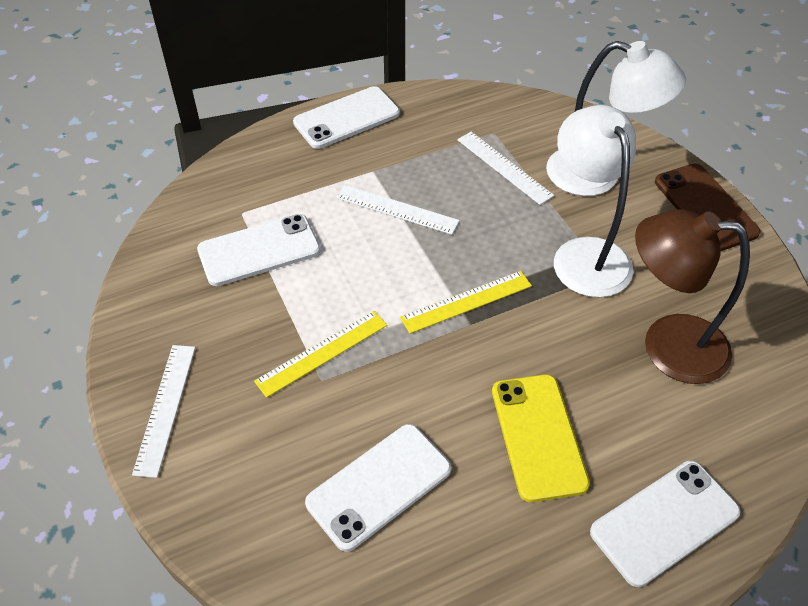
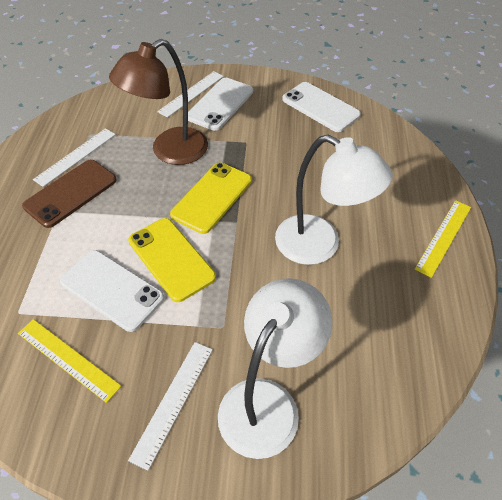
white phone: 4 -> 3
yellow phone: 1 -> 2

